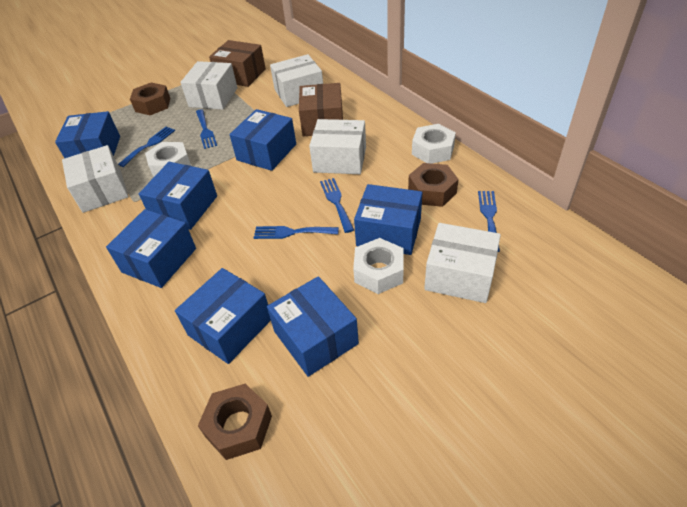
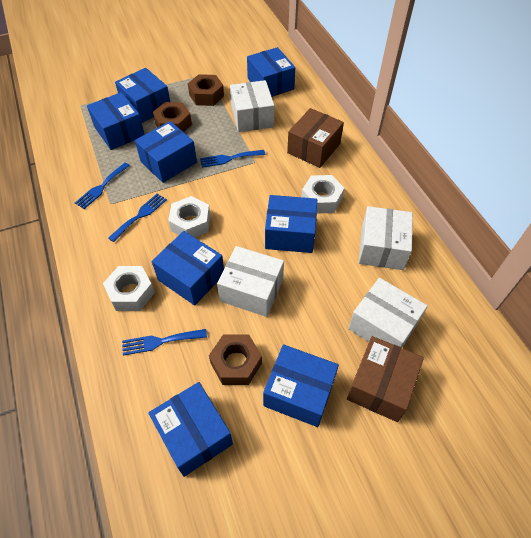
blue box: 7 -> 8
blue fork: 5 -> 4
white box: 5 -> 4

